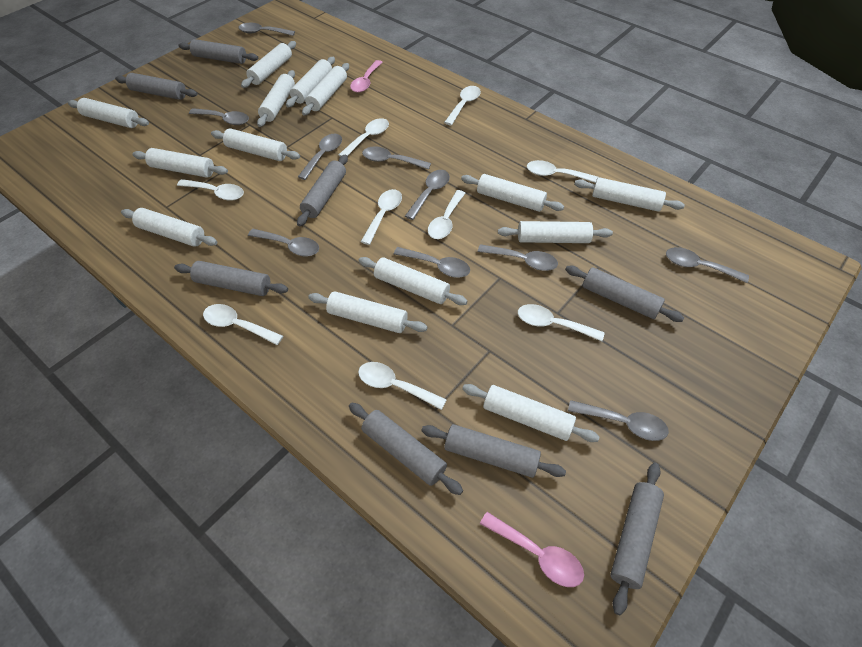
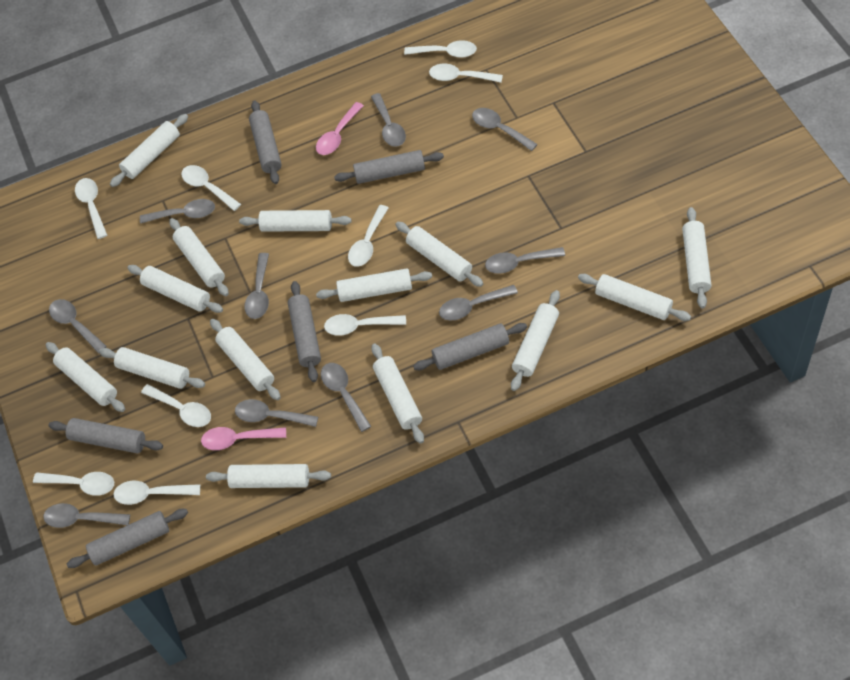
grey rolling pin: 8 -> 6

